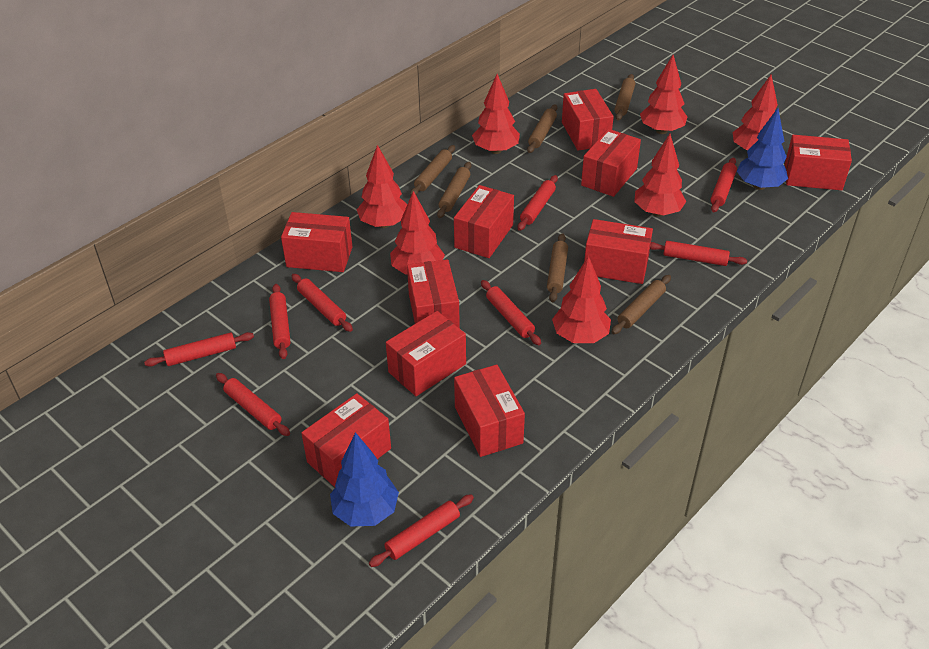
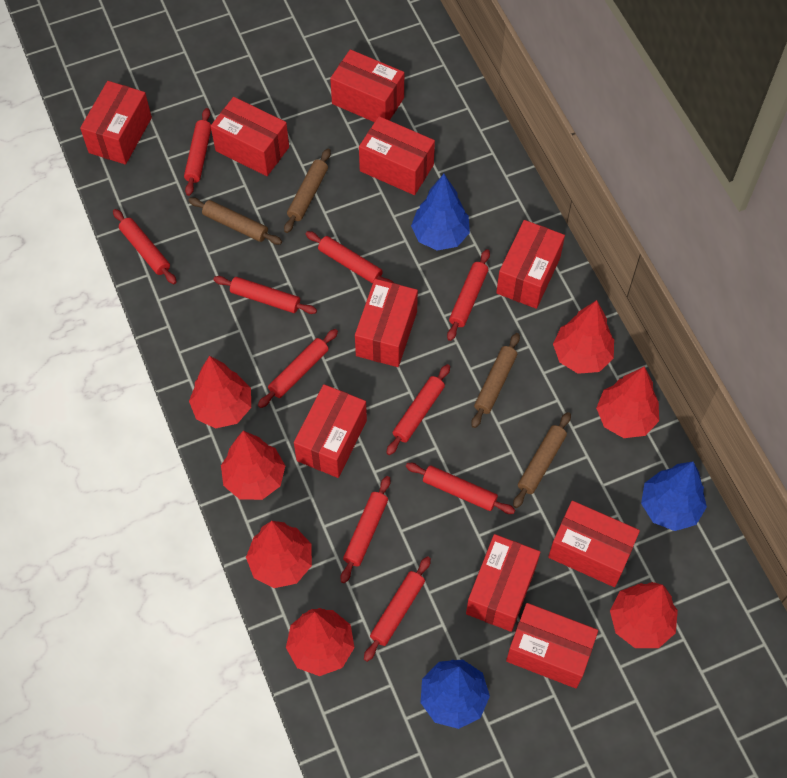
blue tree: 2 -> 3
brown rolling pin: 6 -> 4
red rolling pin: 9 -> 10

